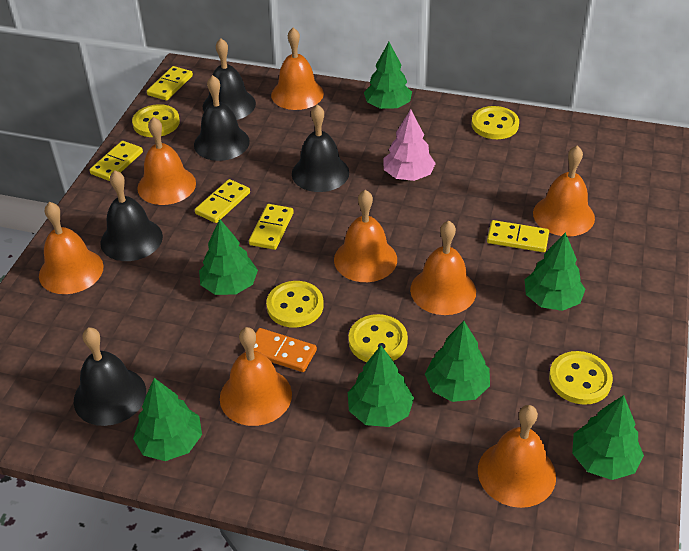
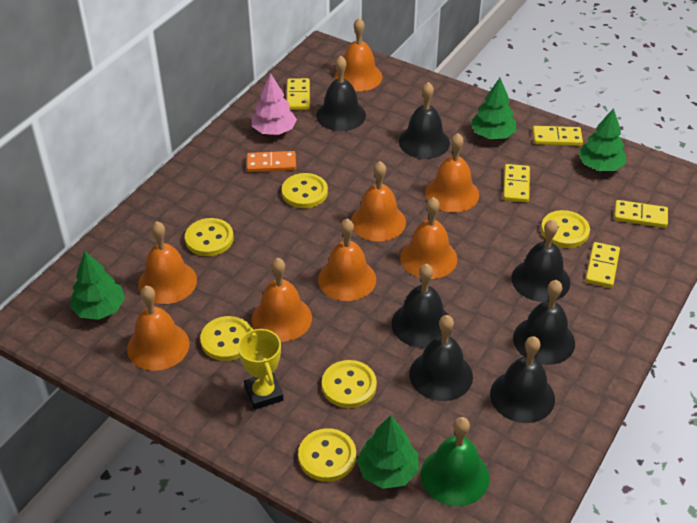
black bell: 5 -> 7
green bell: 0 -> 1
green tree: 7 -> 4
yellow button: 5 -> 6
yellow trophy: 0 -> 1

